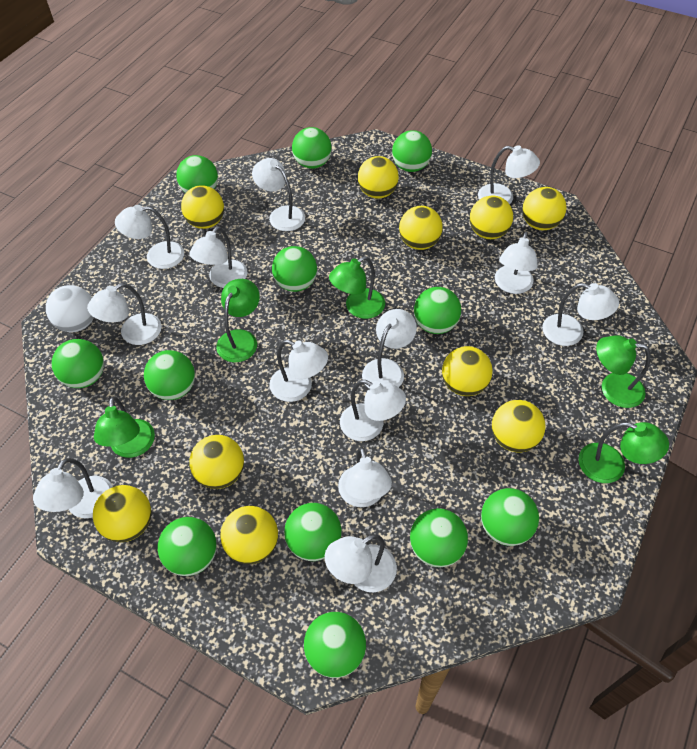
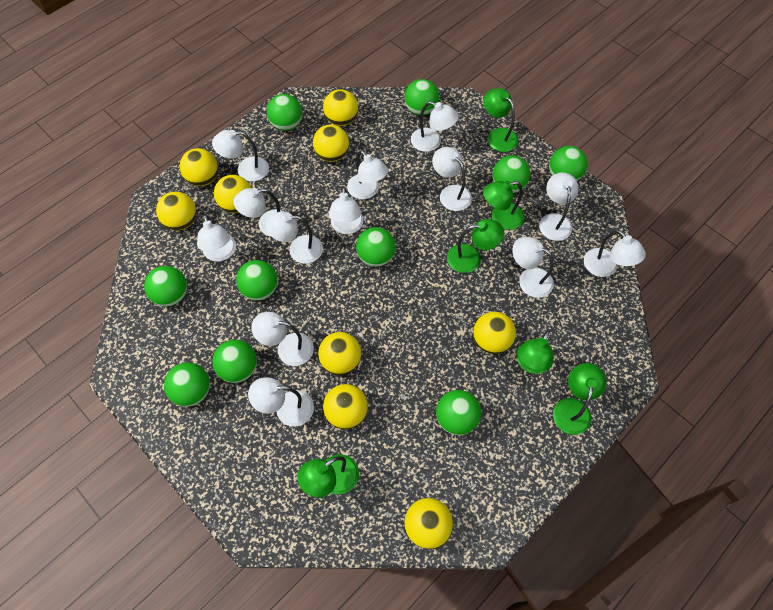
green ball: 12 -> 10
green lamp: 5 -> 6
white ball: 1 -> 0
yellow ball: 10 -> 9

